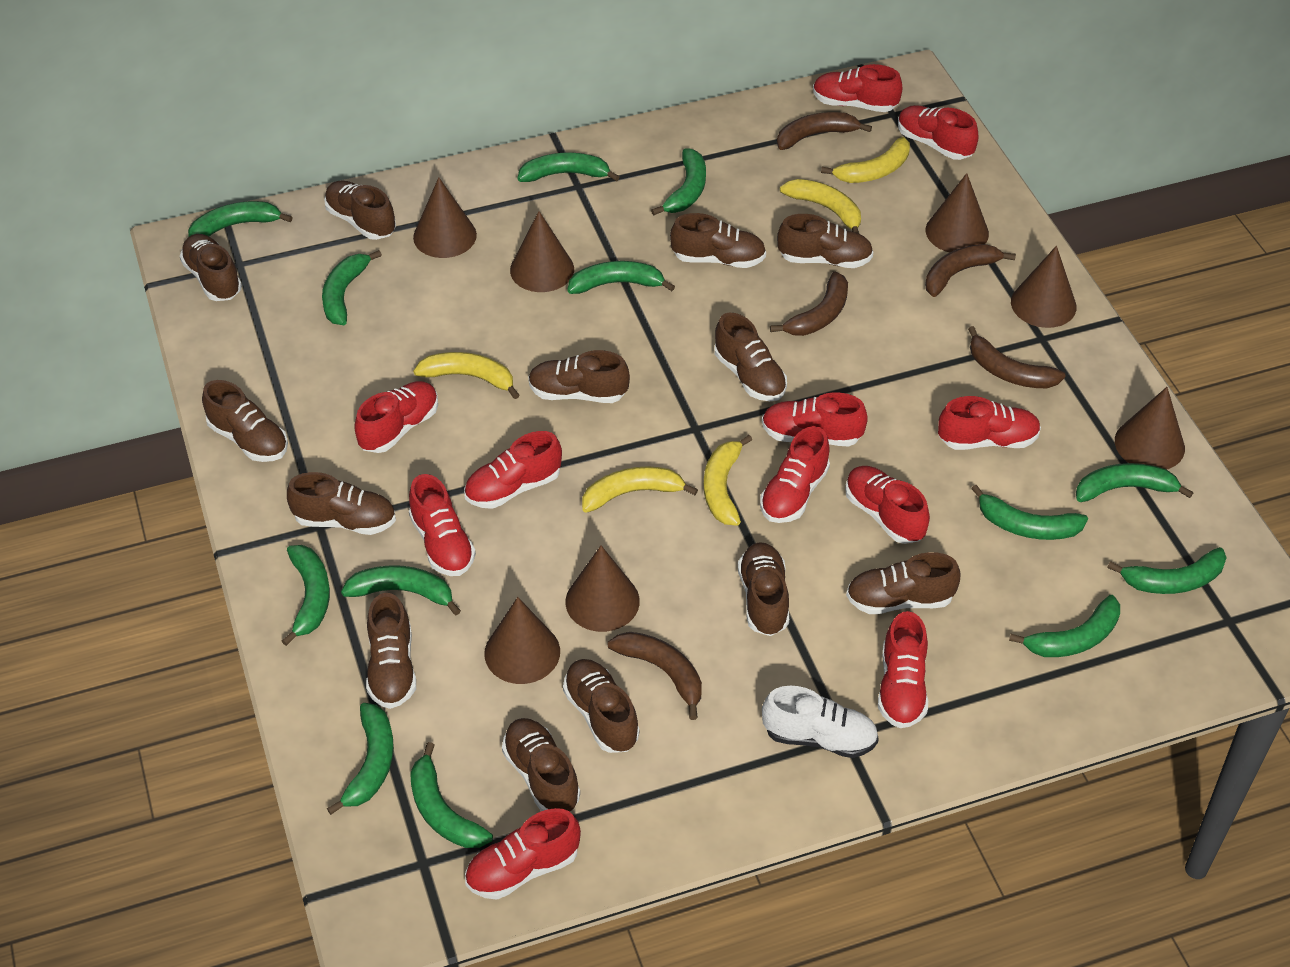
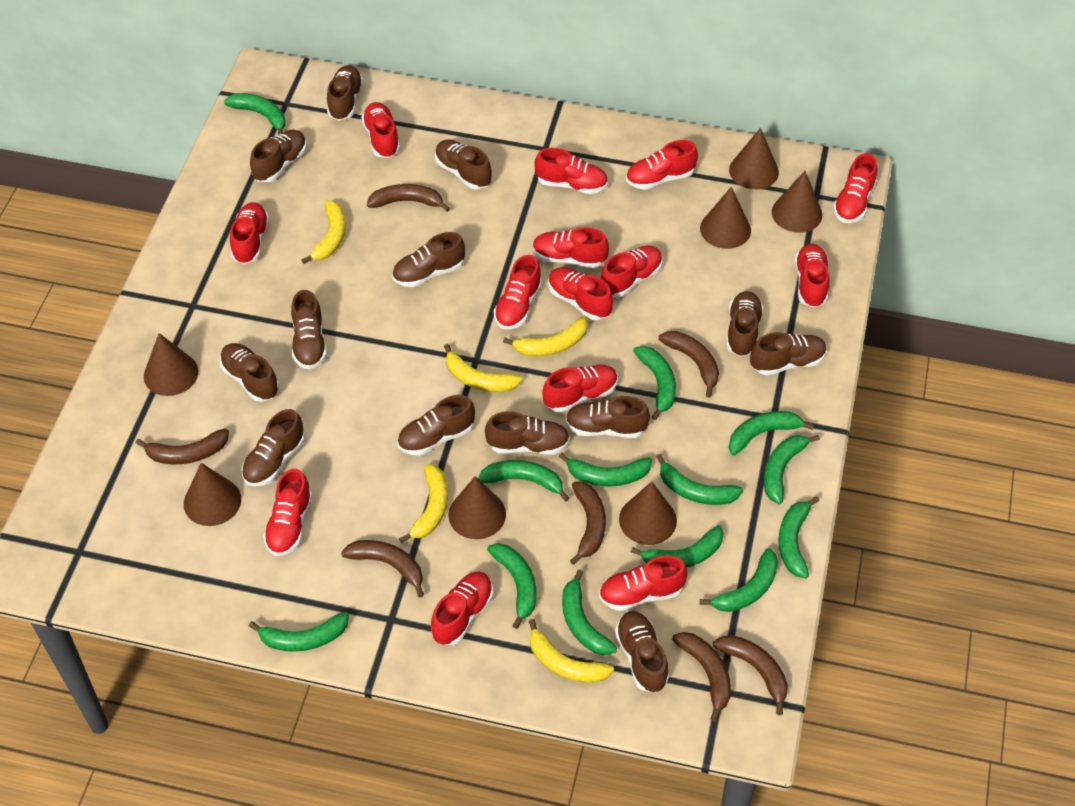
brown banana: 5 -> 7
red shoe: 11 -> 14
white shoe: 1 -> 0

